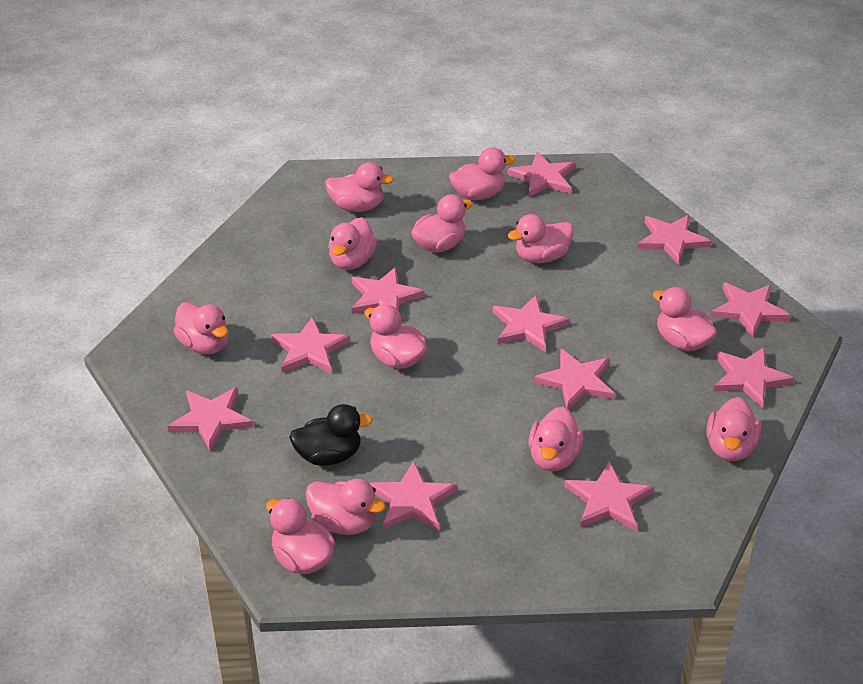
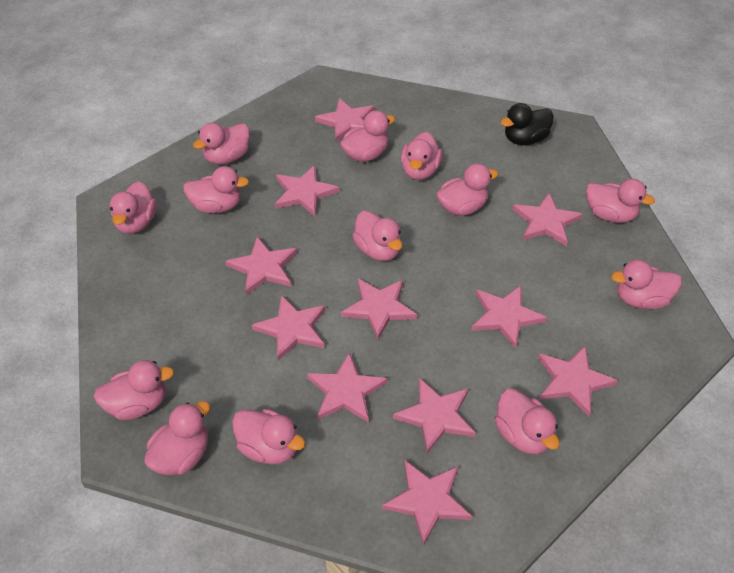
pink duck: 12 -> 13

